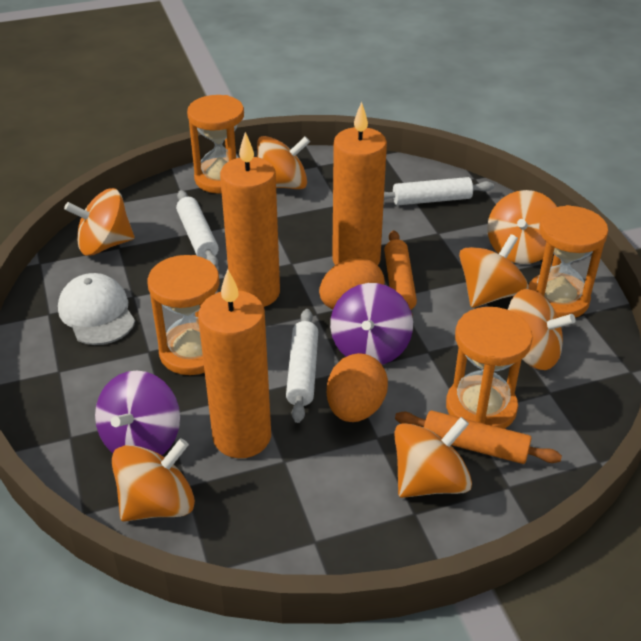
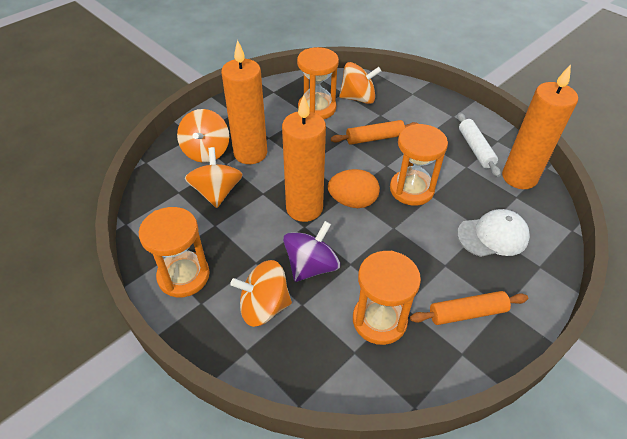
orange egg: 2 -> 1
orange spinning top: 7 -> 4
purple spinning top: 2 -> 1
white rolling pin: 3 -> 1

